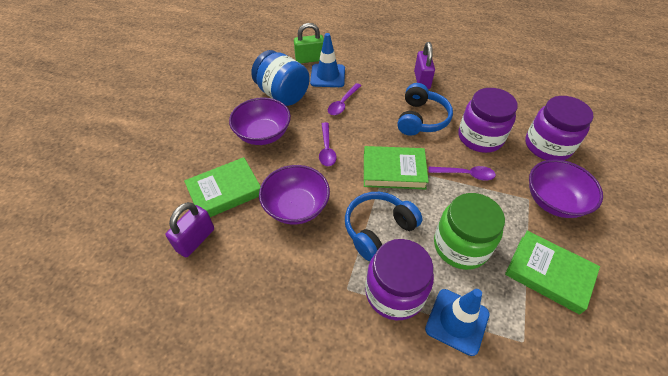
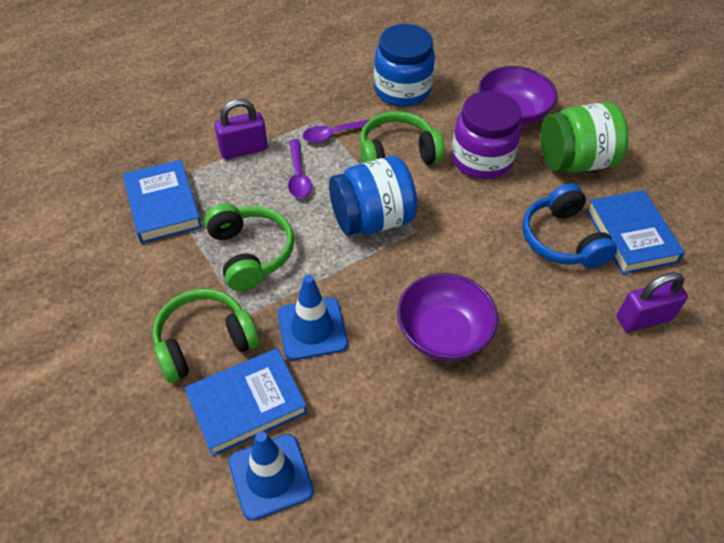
blue book: 0 -> 3
blue headphones: 2 -> 1
blue jar: 1 -> 2
green book: 3 -> 0
green headphones: 0 -> 3
green padlock: 1 -> 0
purple bowl: 3 -> 2
purple jar: 3 -> 1
purple spoon: 3 -> 2

